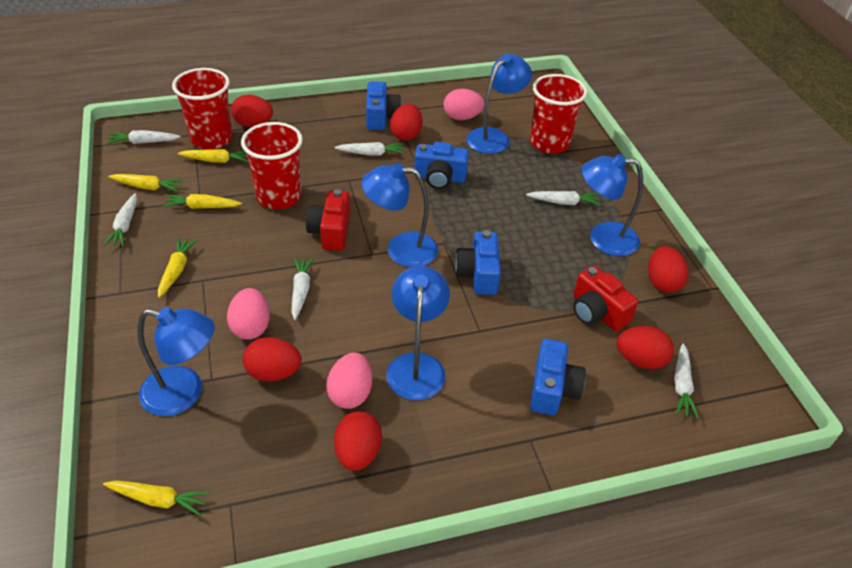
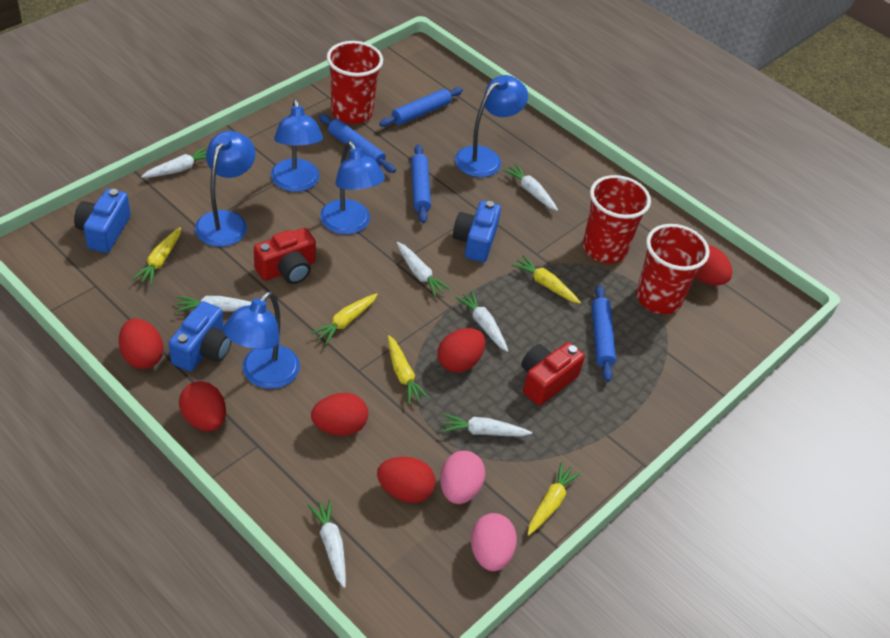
blue camera: 4 -> 3
blue rolling pin: 0 -> 4
pink egg: 3 -> 2
white carrot: 6 -> 7

